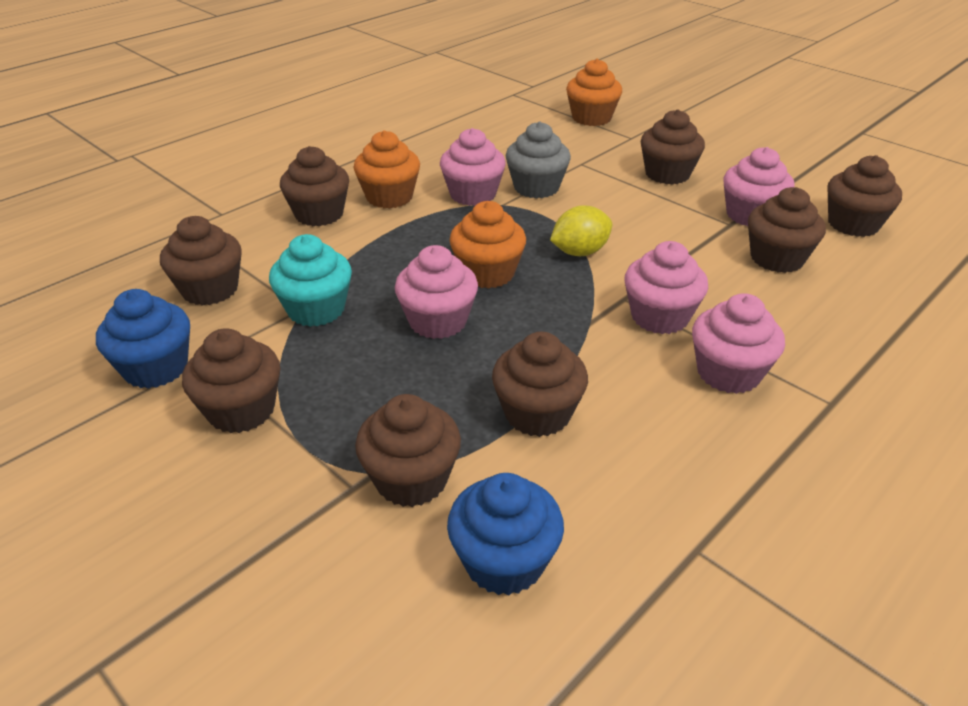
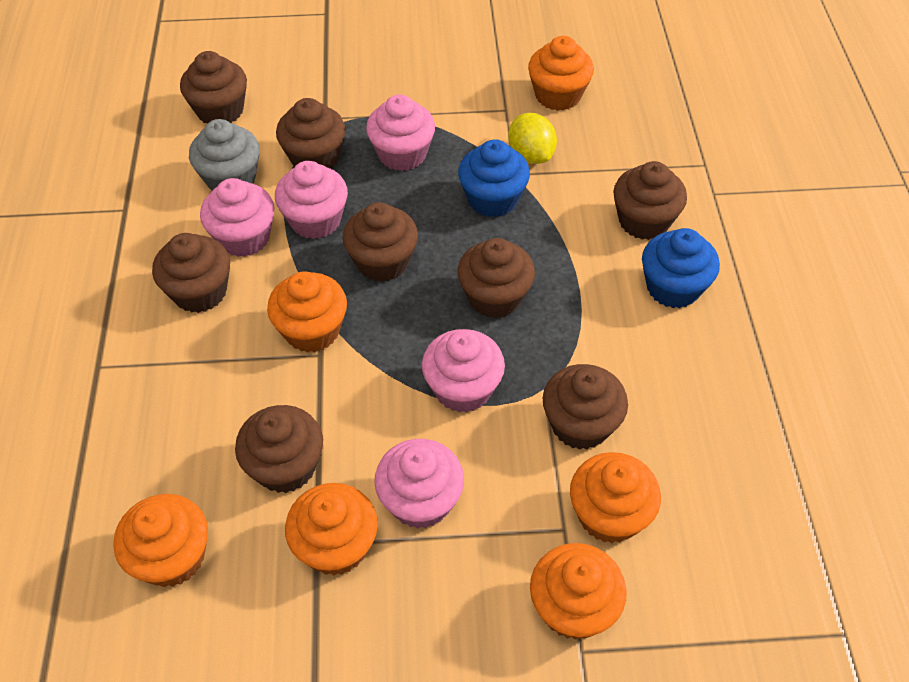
orange cupcake: 3 -> 6
turquoise cupcake: 1 -> 0

